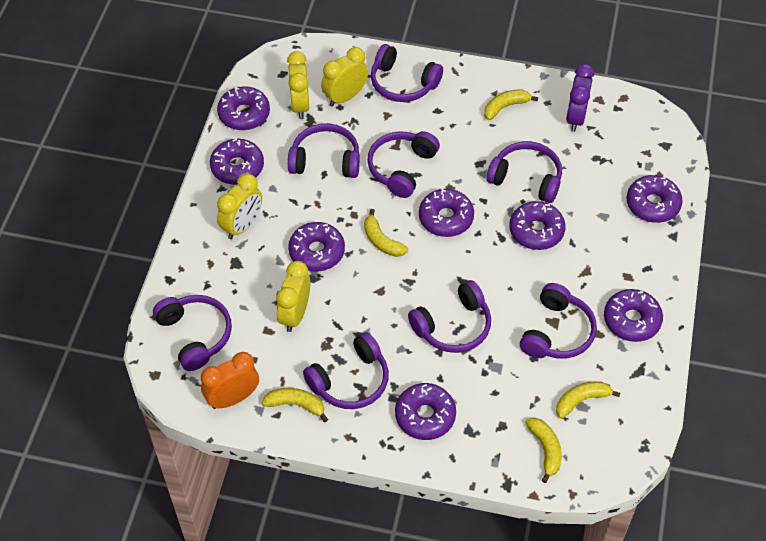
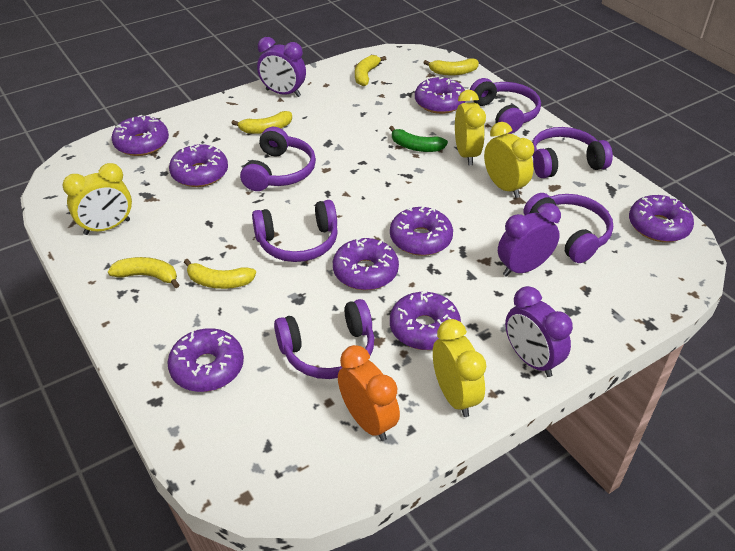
green banana: 0 -> 1
purple clock: 1 -> 3
purple headphones: 8 -> 6

